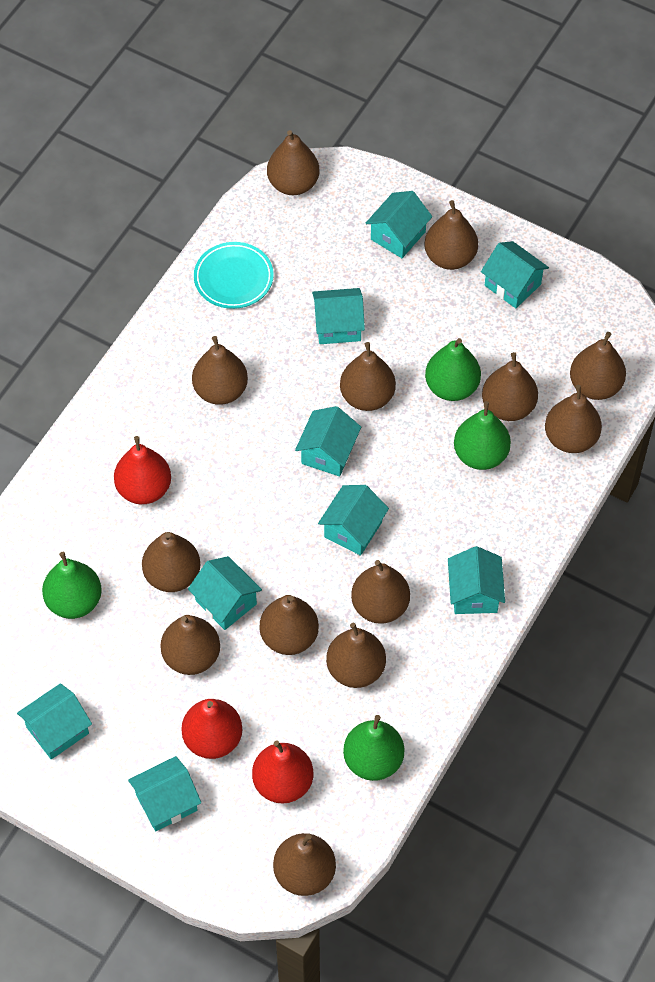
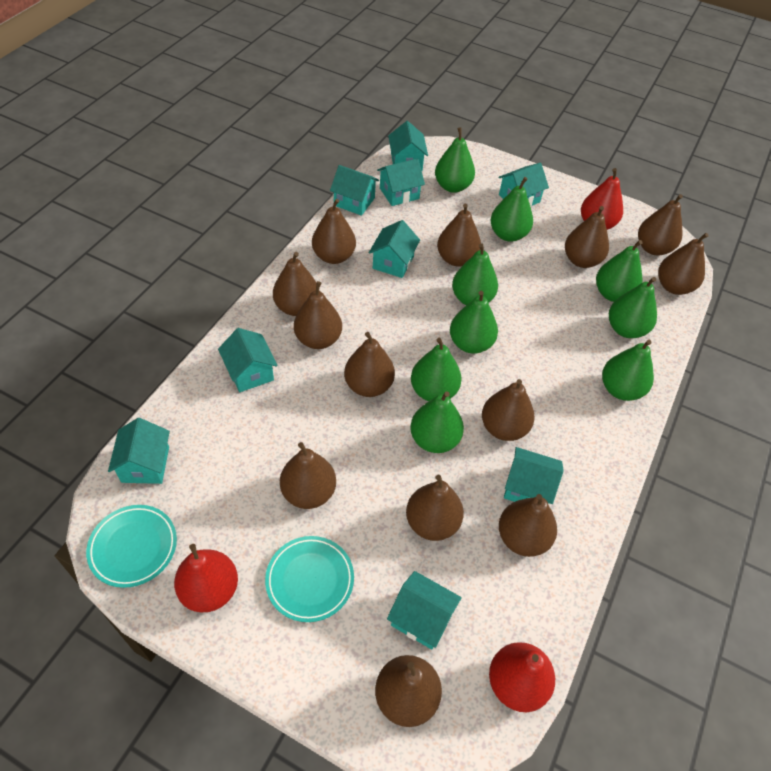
green pear: 4 -> 9
turquoise plate: 1 -> 2

